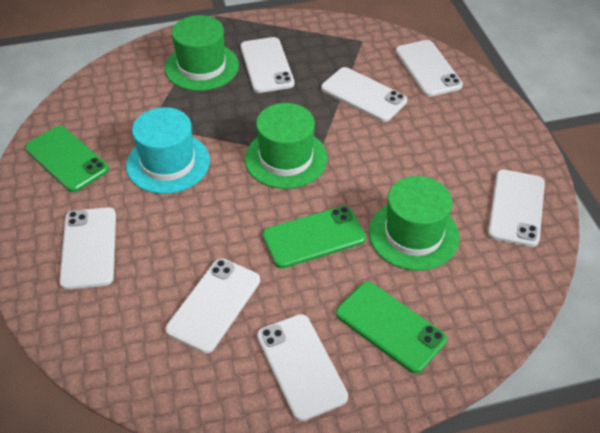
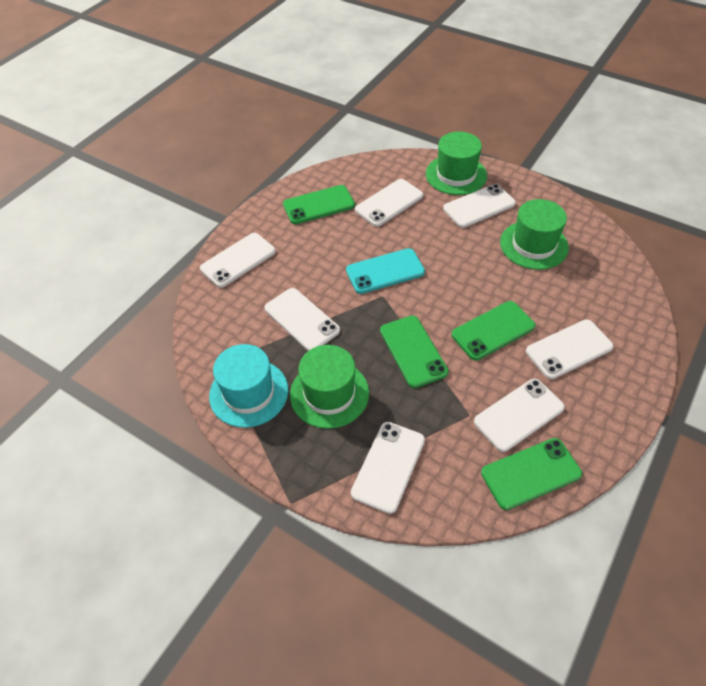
green phone: 3 -> 4
turquoise phone: 0 -> 1

